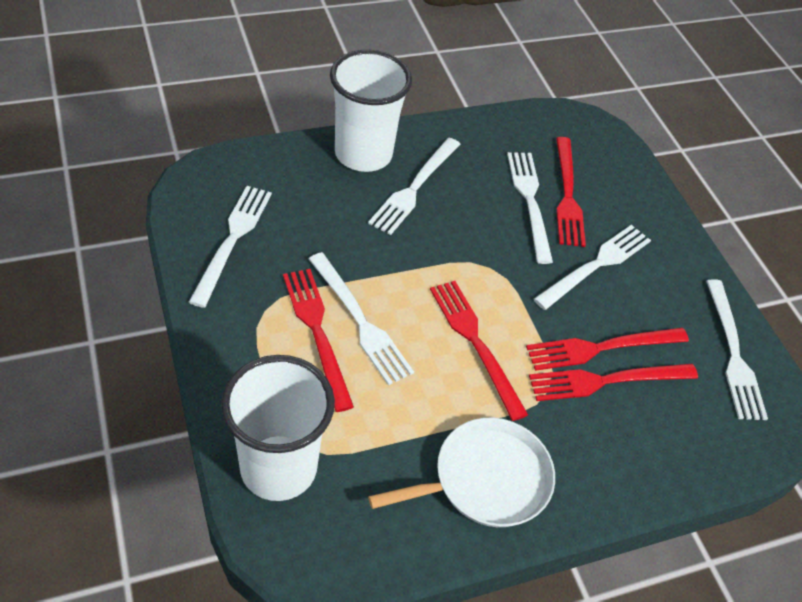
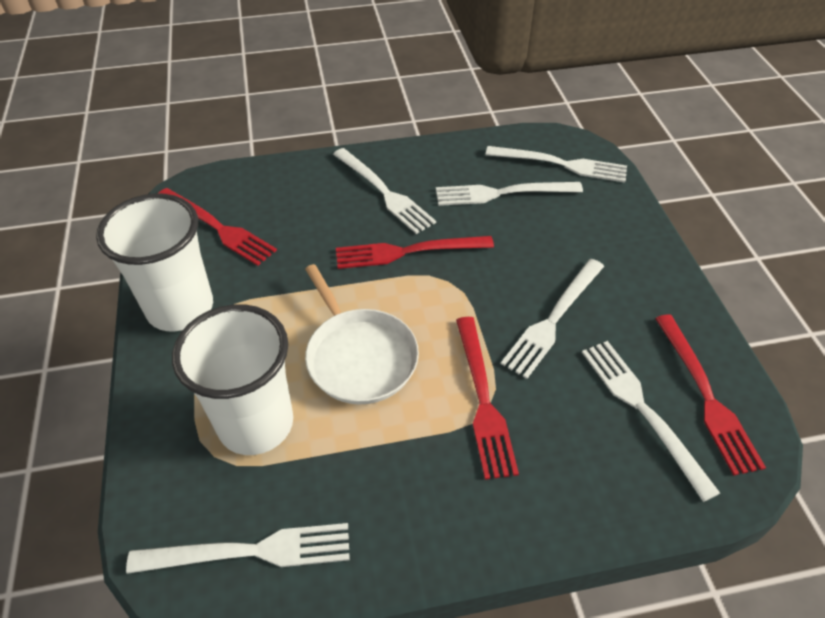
red fork: 5 -> 4

